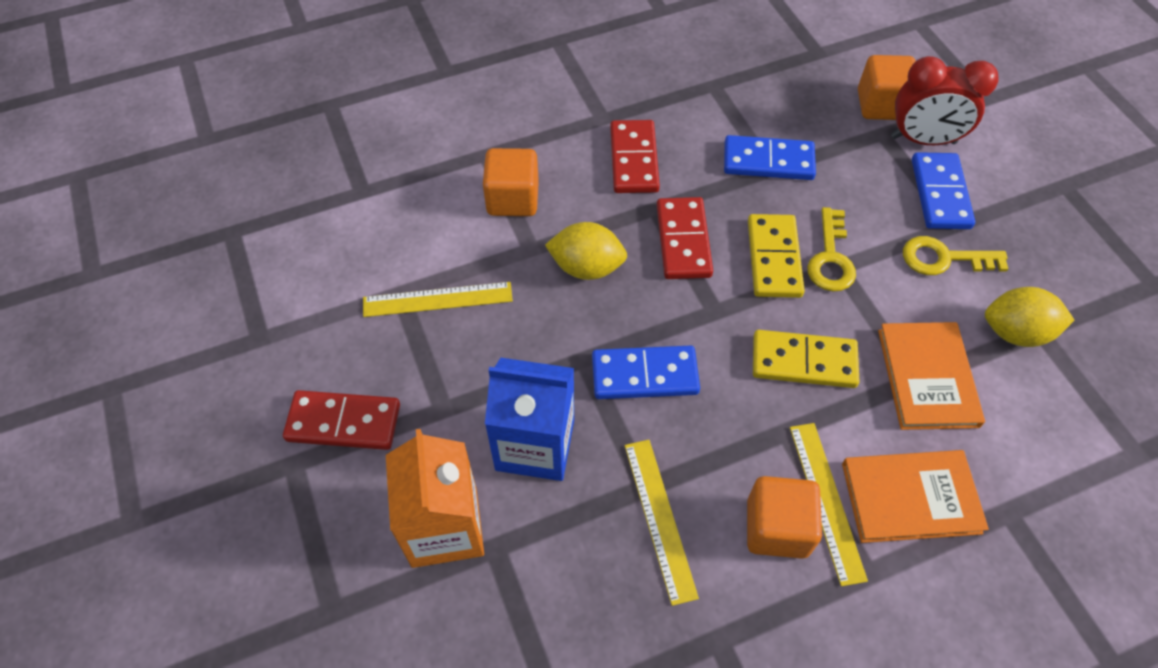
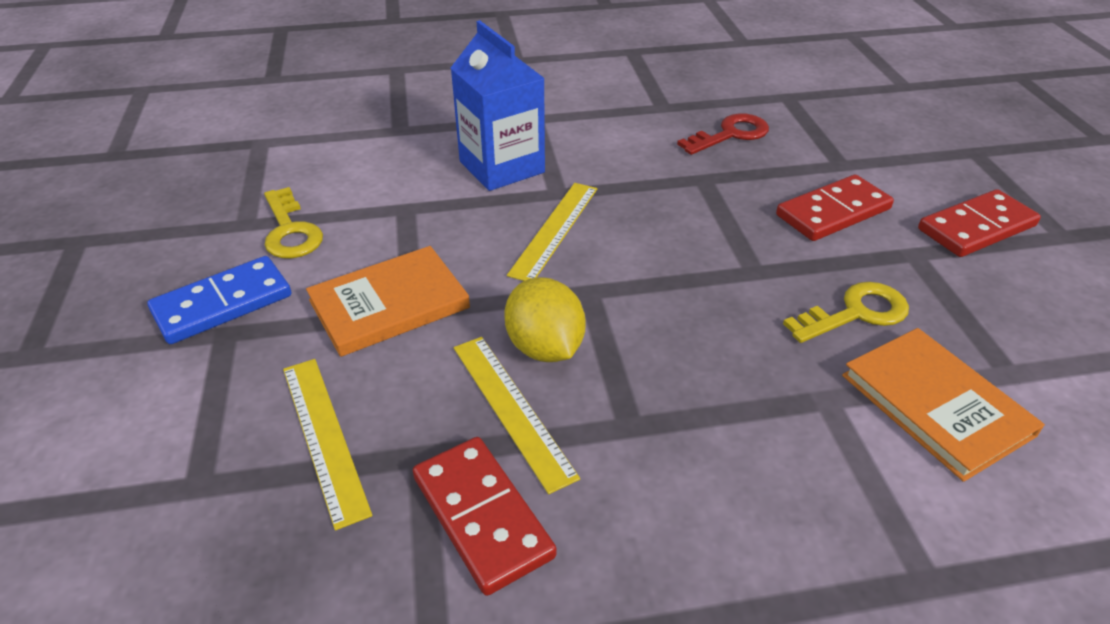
blue domino: 3 -> 1
orange carton: 1 -> 0
orange cube: 3 -> 0
red clock: 1 -> 0
red key: 0 -> 1
yellow domino: 2 -> 0
yellow lemon: 2 -> 1

